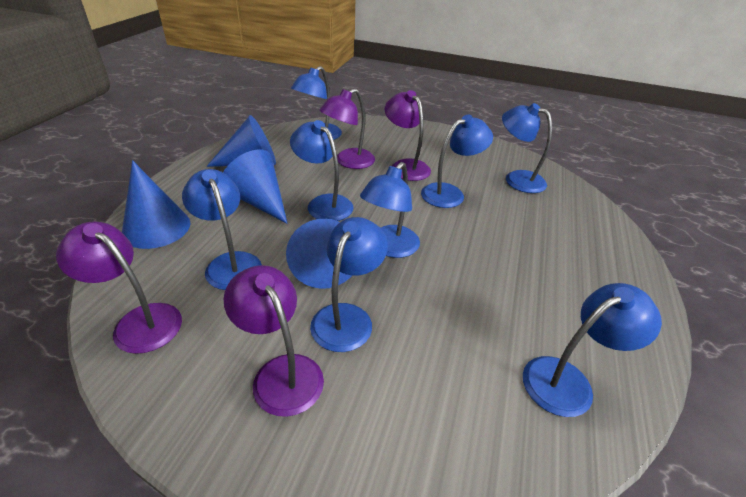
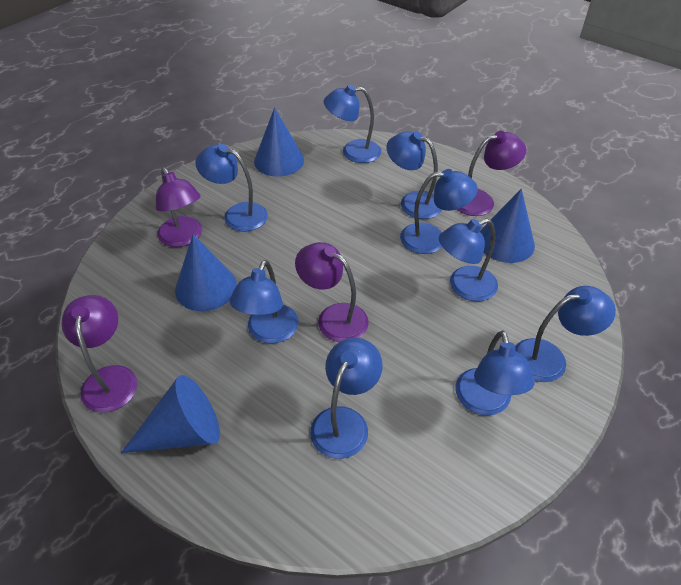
blue lamp: 8 -> 9

